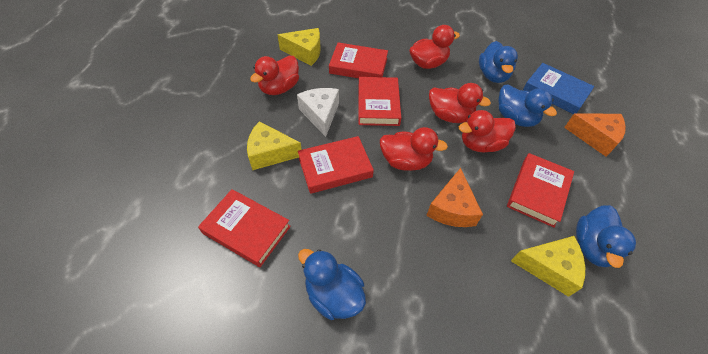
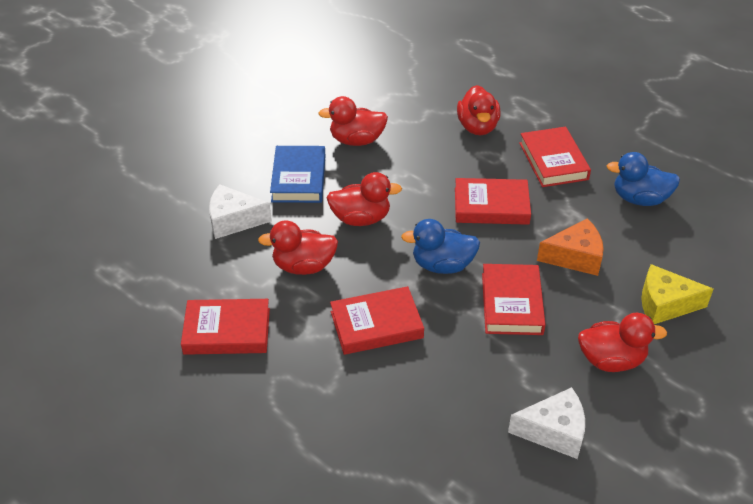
blue duck: 4 -> 2
orange cheese: 2 -> 1
white cheese: 1 -> 2
yellow cheese: 3 -> 1

